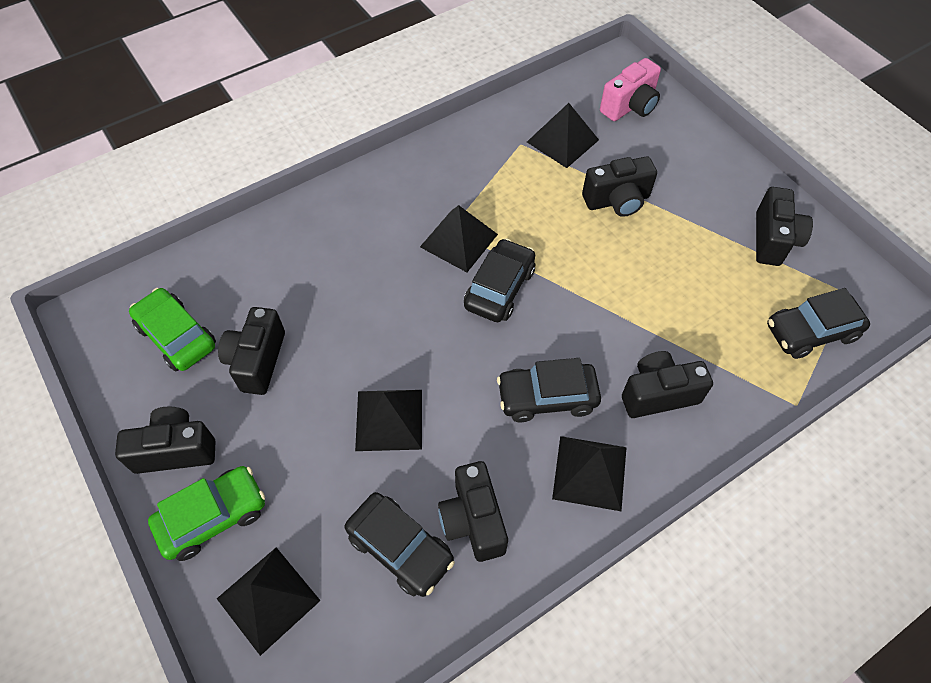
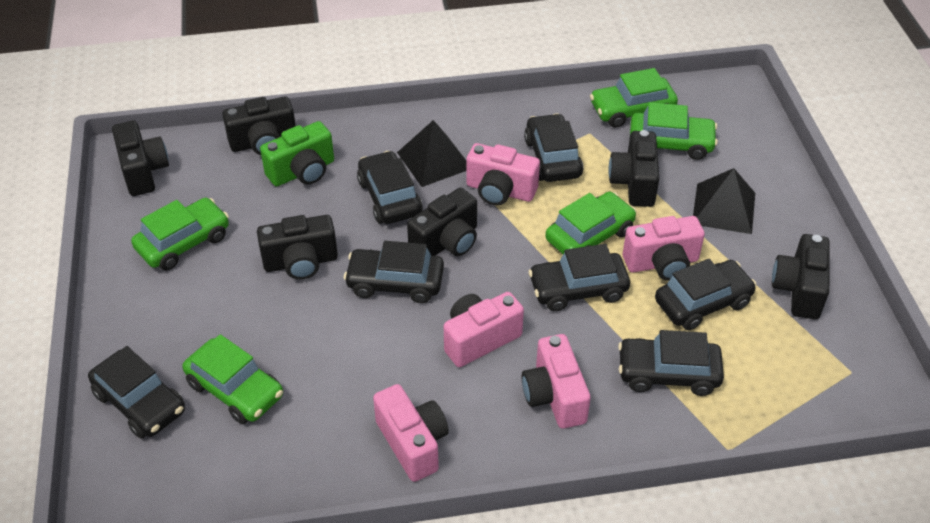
black car: 4 -> 7
black pyramid: 5 -> 2
green camera: 0 -> 1
green car: 2 -> 5
pink camera: 1 -> 5

